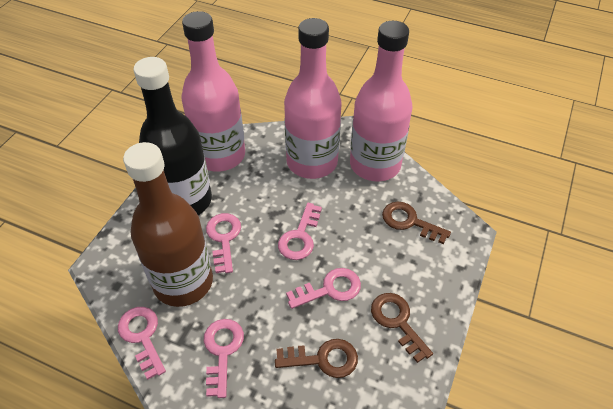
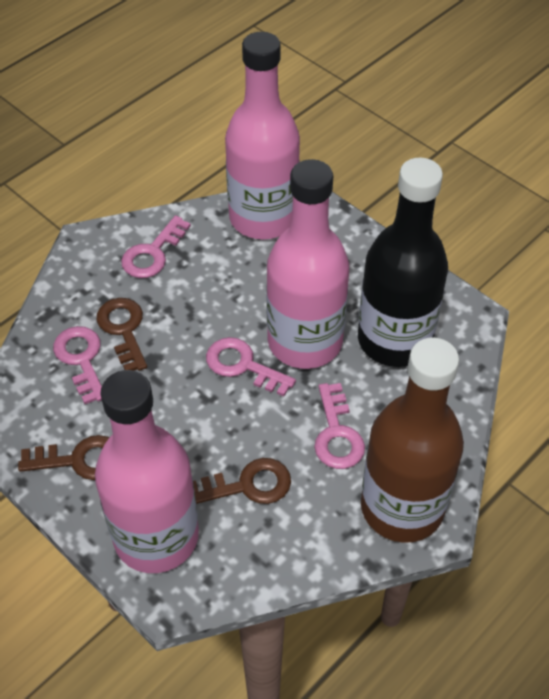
pink key: 5 -> 4

